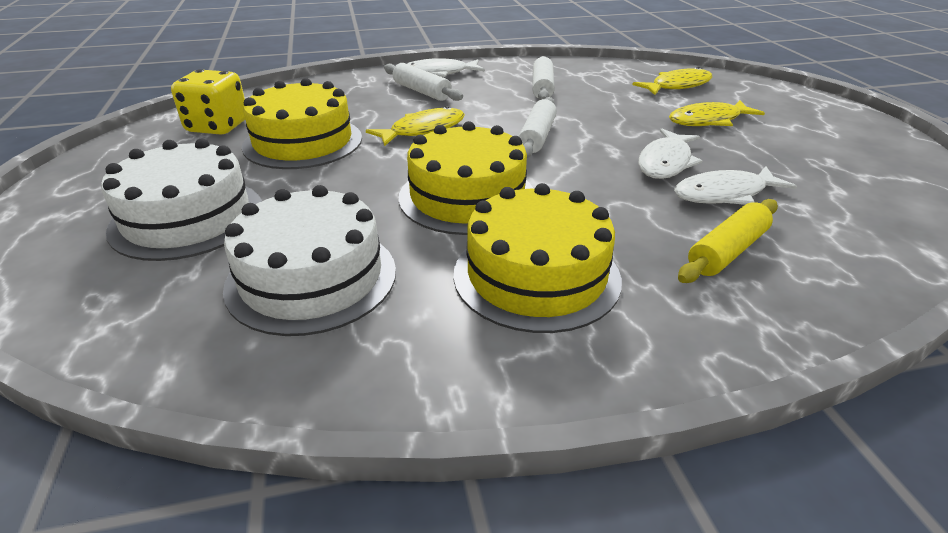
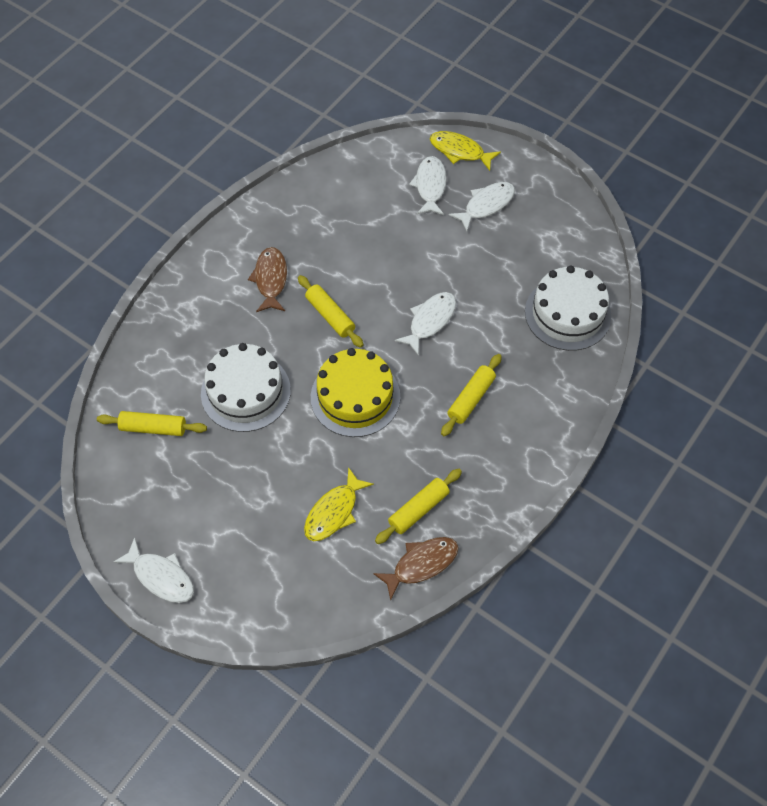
brown fish: 0 -> 2
white fish: 3 -> 4
white rolling pin: 3 -> 0
yellow cake: 3 -> 1
yellow dice: 1 -> 0
yellow fish: 3 -> 2
yellow rolling pin: 1 -> 4

